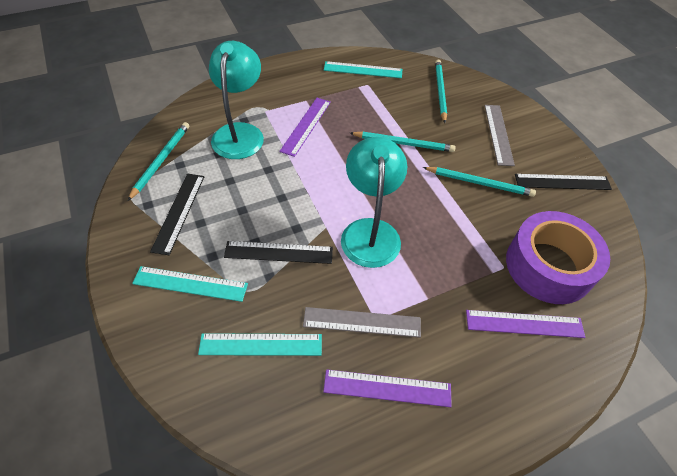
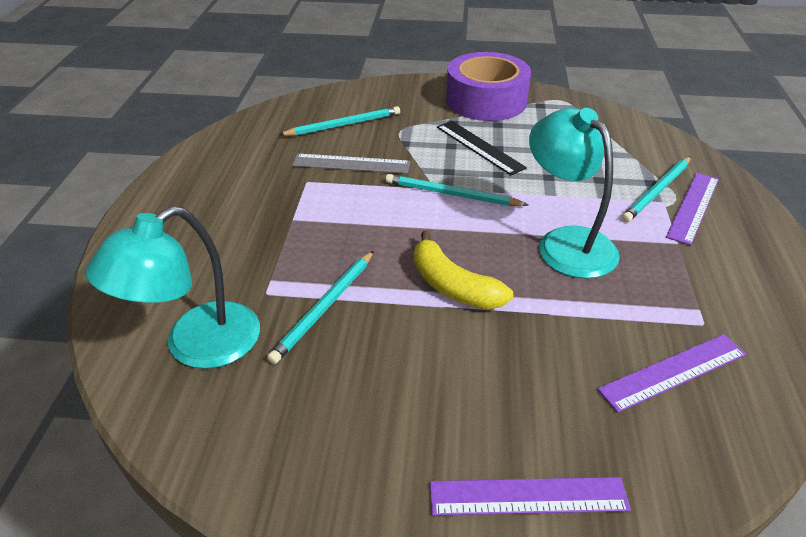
black ruler: 3 -> 1
grey ruler: 2 -> 1
turquoise ruler: 3 -> 0
yellow banana: 0 -> 1

